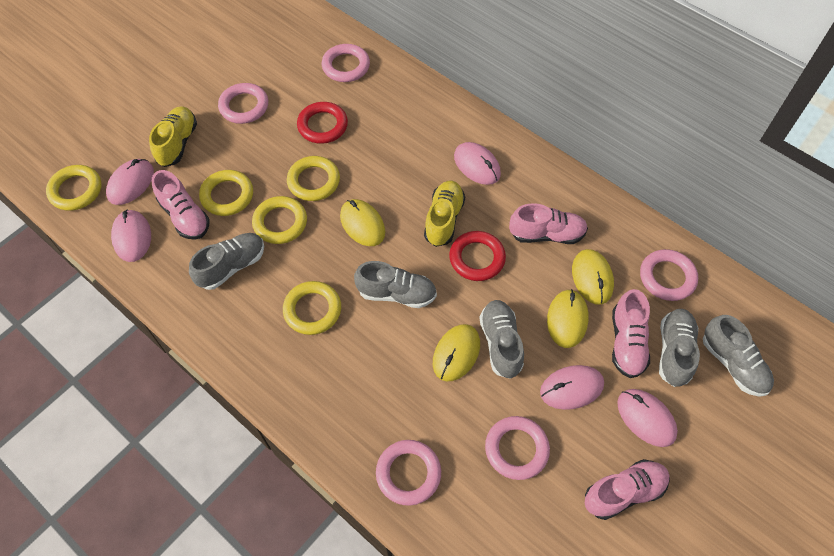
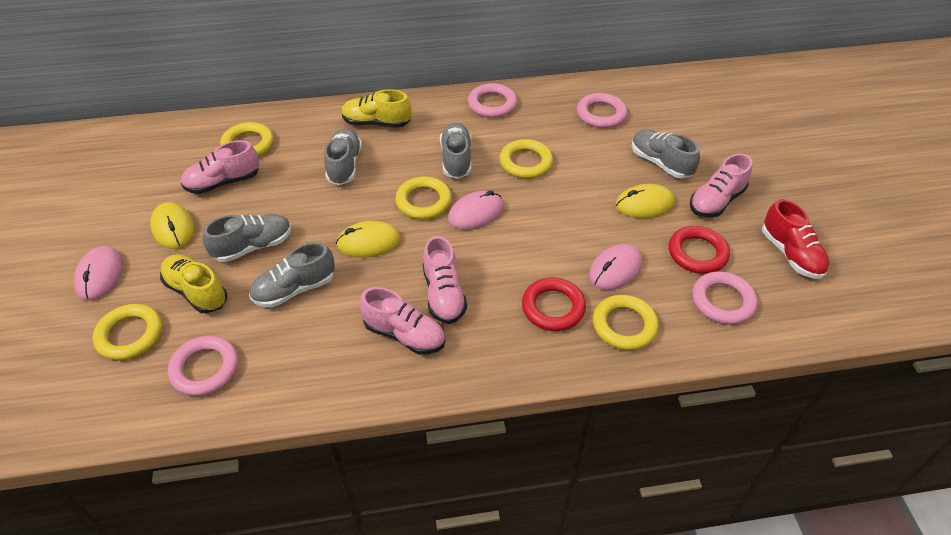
pink mouse: 5 -> 3
pink ring: 5 -> 4
red shoe: 0 -> 1
yellow mouse: 4 -> 3

